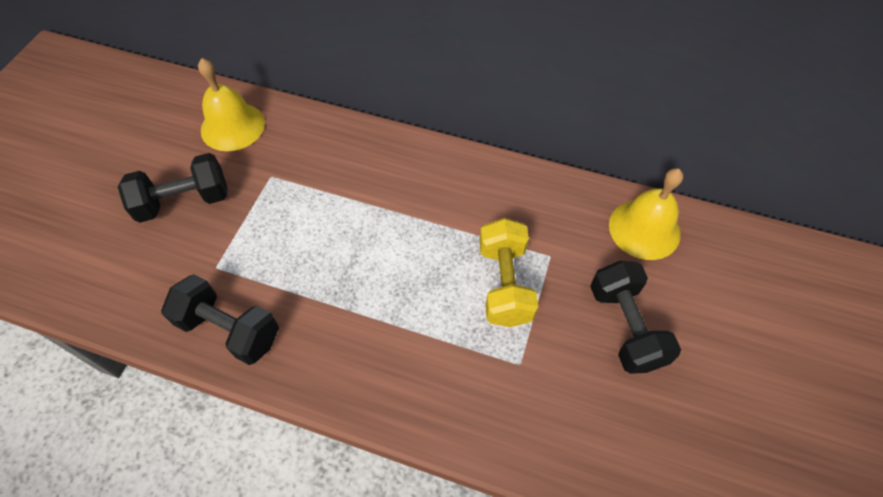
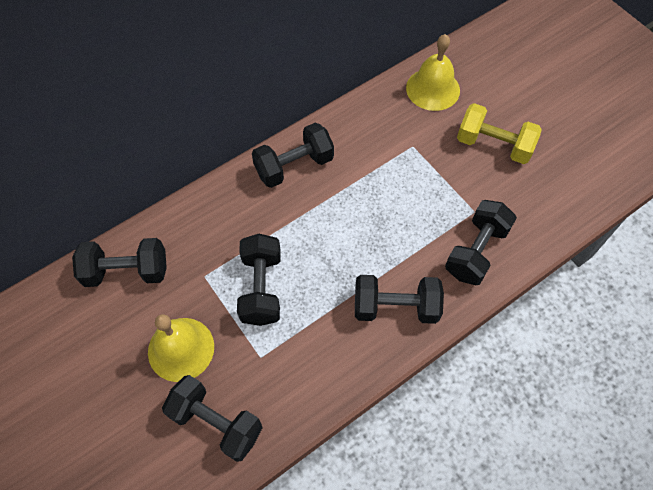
black dumbbell: 3 -> 6

